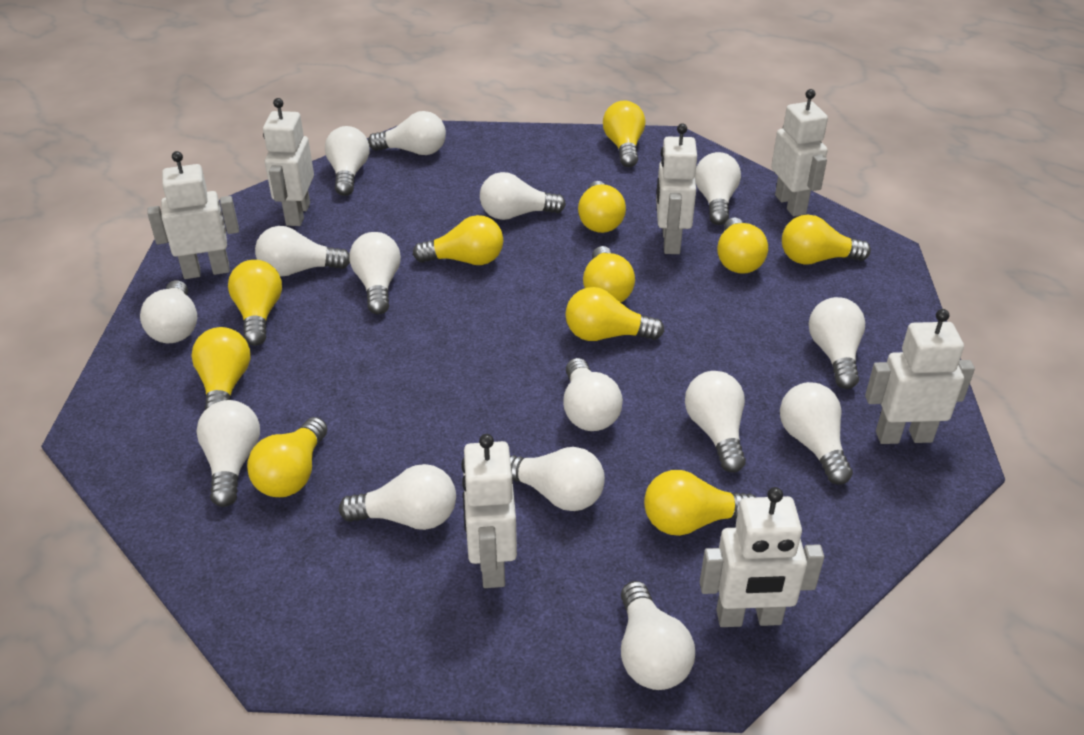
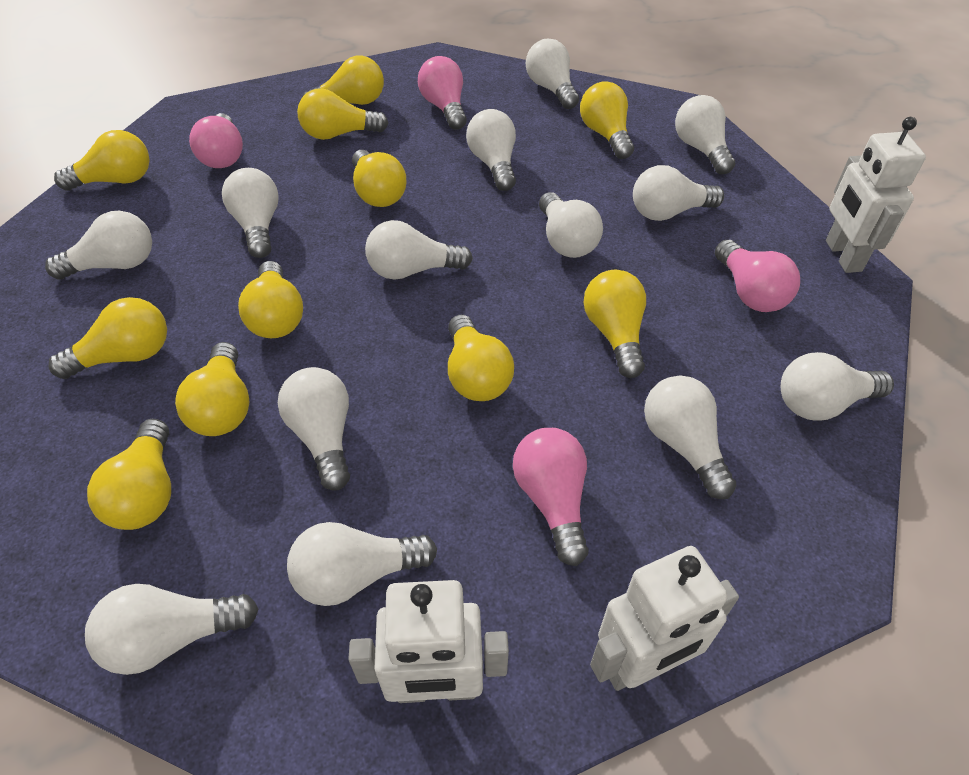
pink light bulb: 0 -> 4
white light bulb: 15 -> 13
white robot: 7 -> 3

